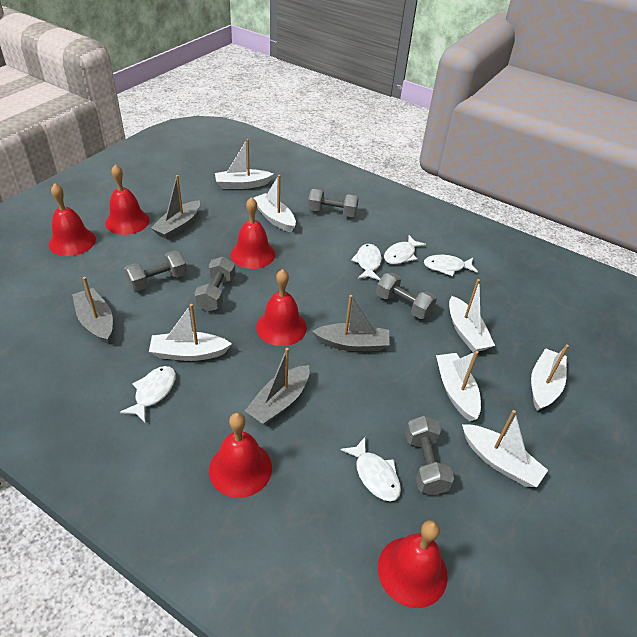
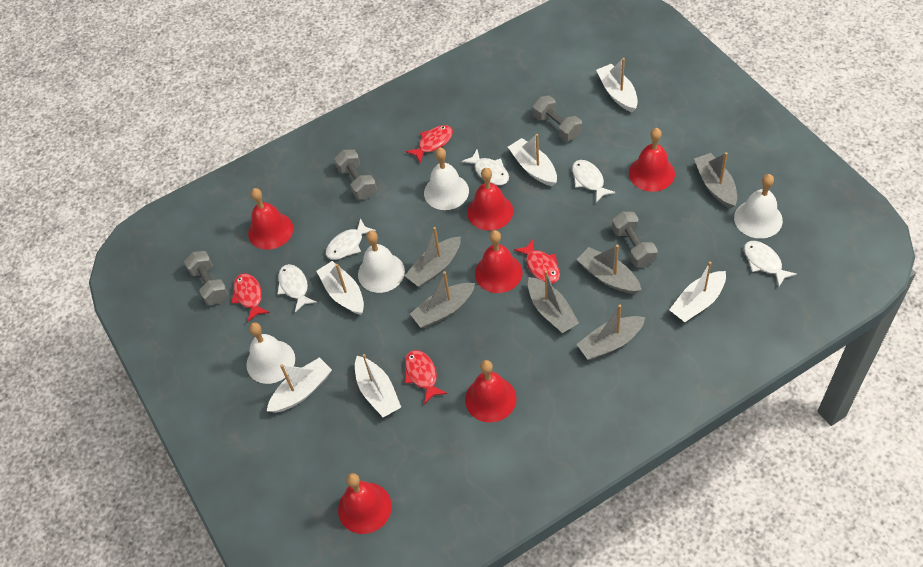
grey boat: 4 -> 6
grey dumbbell: 5 -> 4
red fish: 0 -> 4
white bell: 0 -> 4
white boat: 7 -> 6

